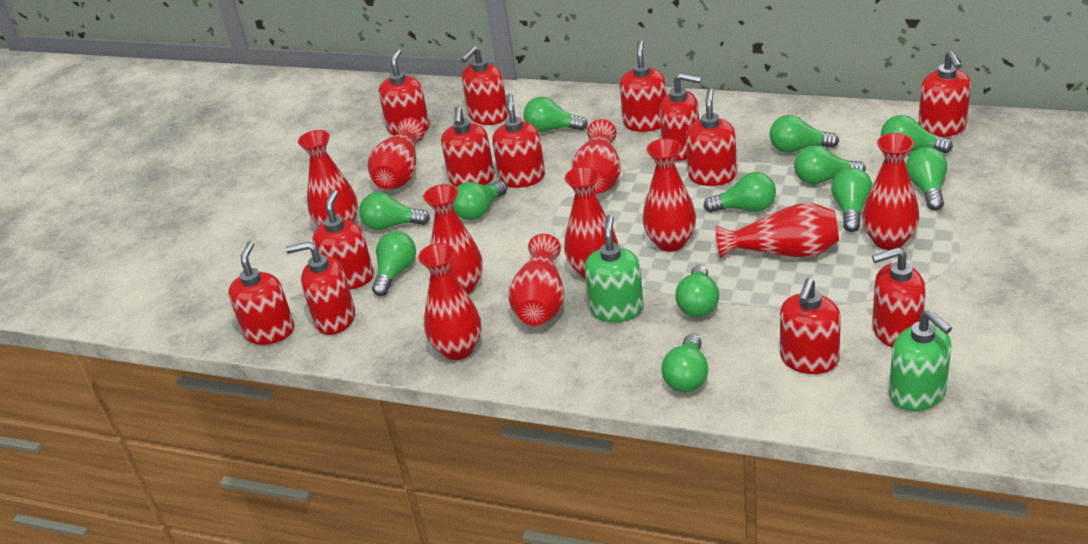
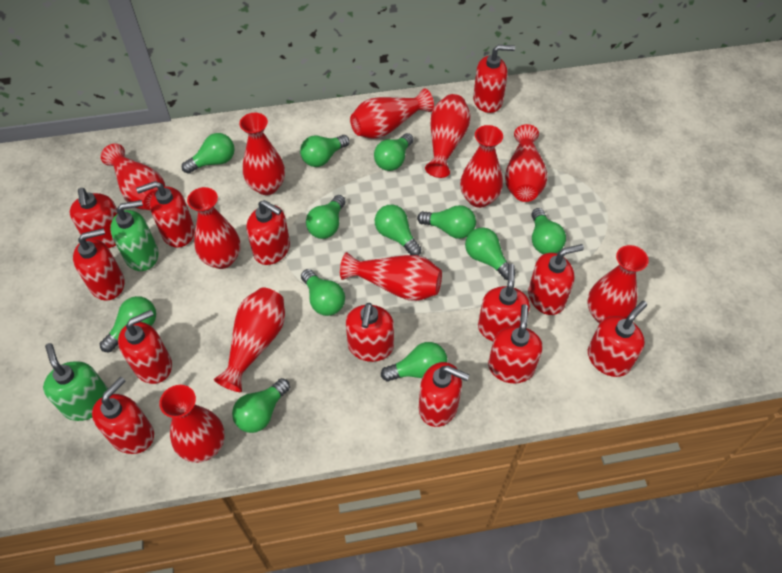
red vase: 10 -> 11

